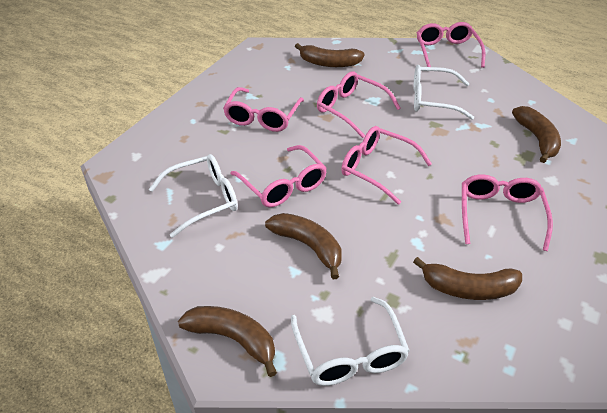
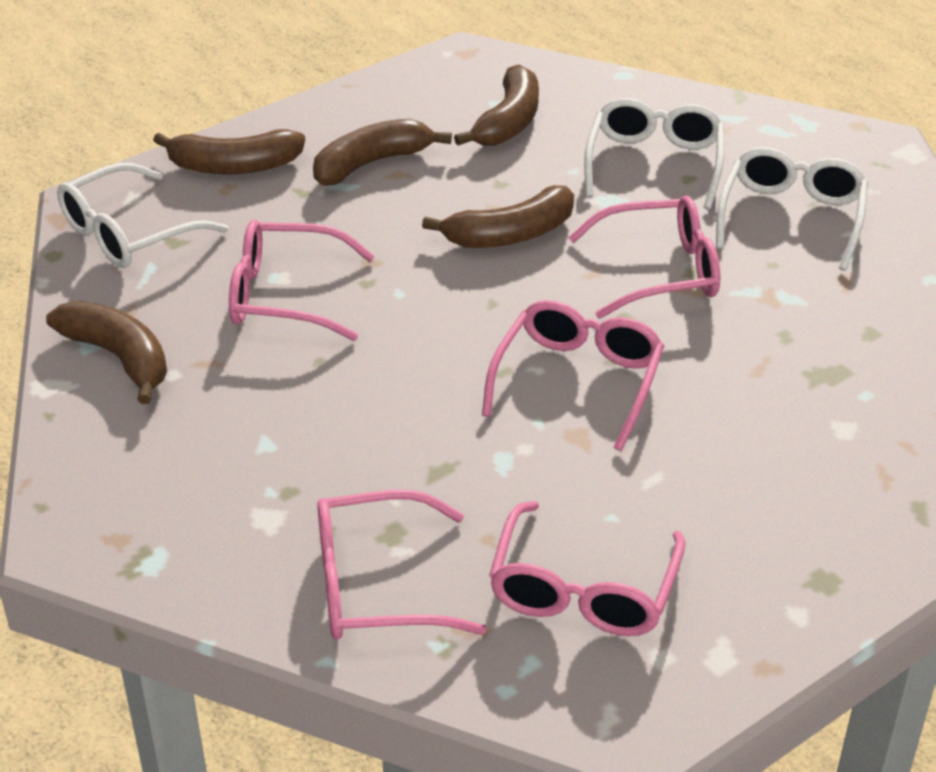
pink glasses: 6 -> 5

